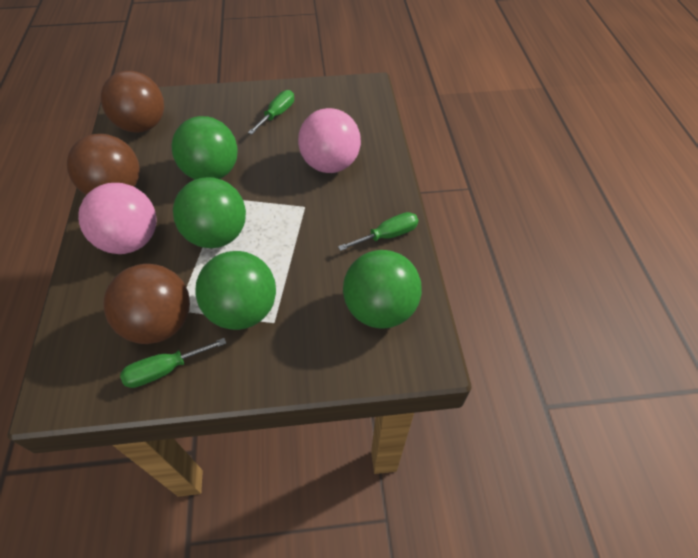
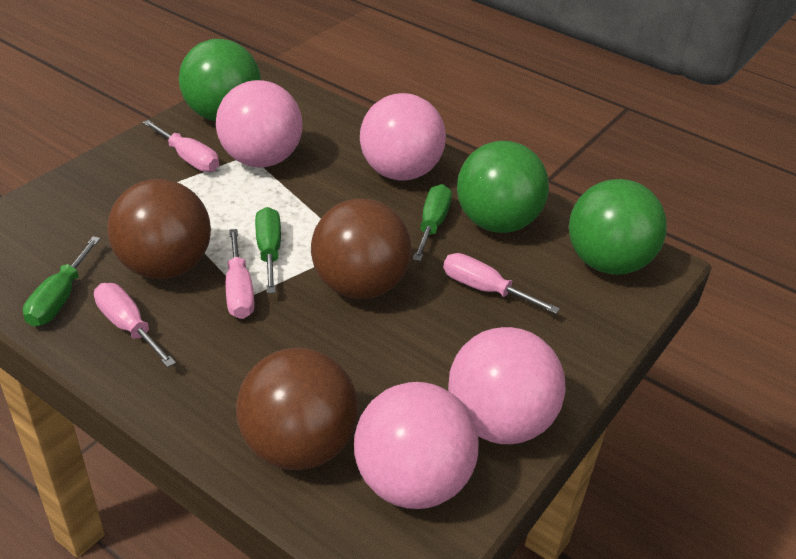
green ball: 4 -> 3
pink ball: 2 -> 4
pink screwdriver: 0 -> 4

